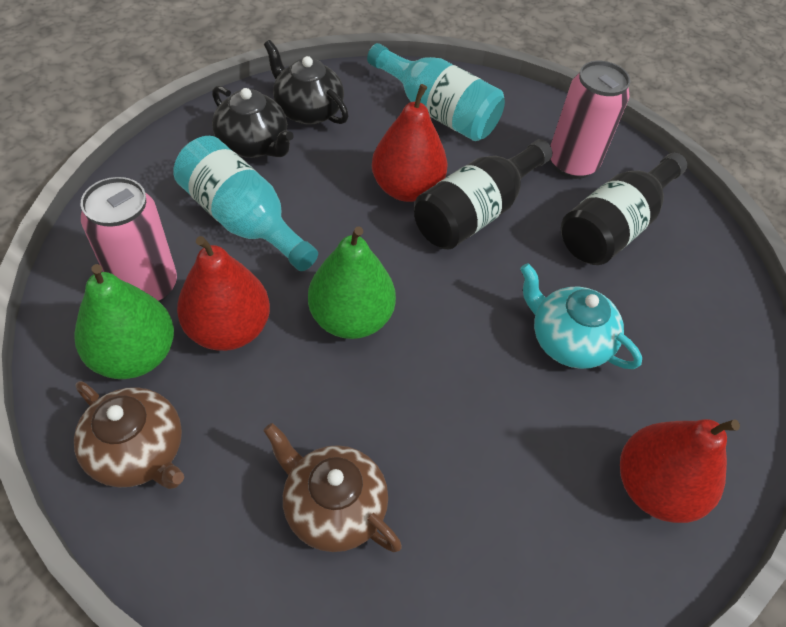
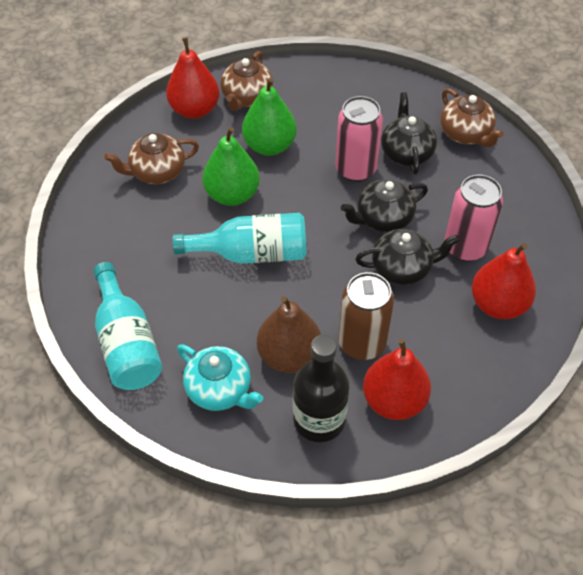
black bottle: 2 -> 1
black teapot: 2 -> 3
brown can: 0 -> 1
brown pear: 0 -> 1
brown teapot: 2 -> 3

